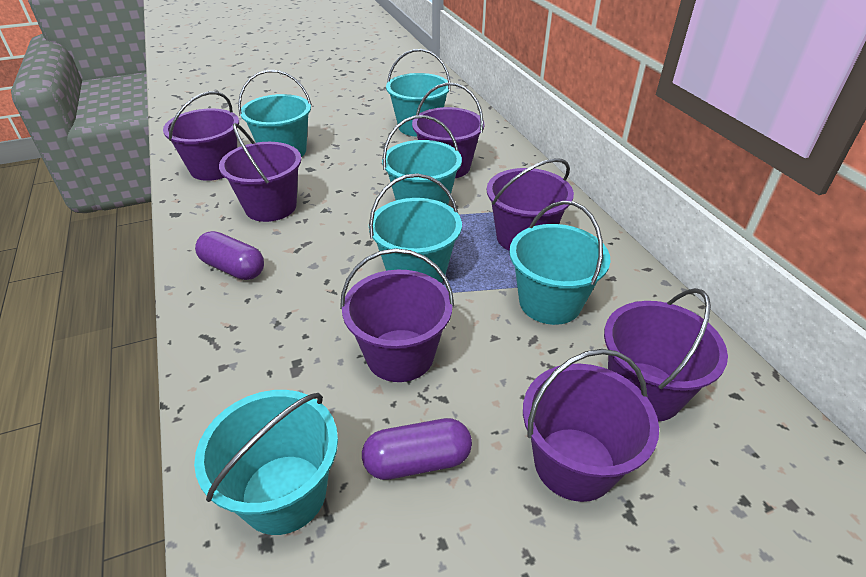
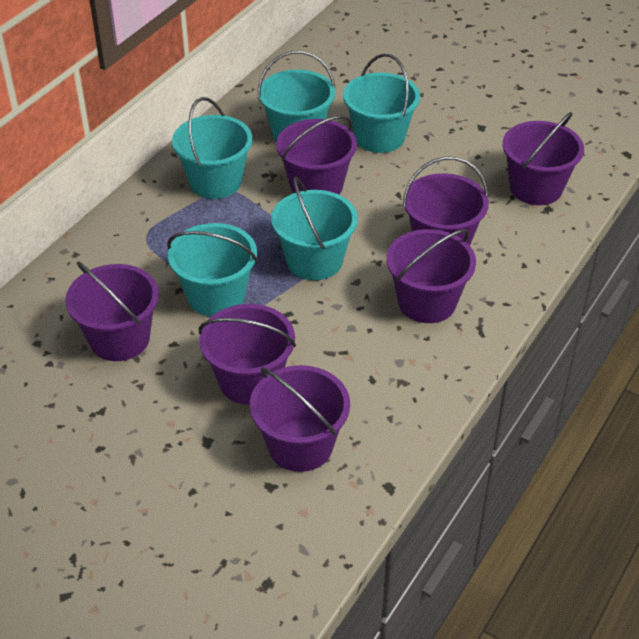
purple capsule: 2 -> 0
turquoise bucket: 6 -> 5

